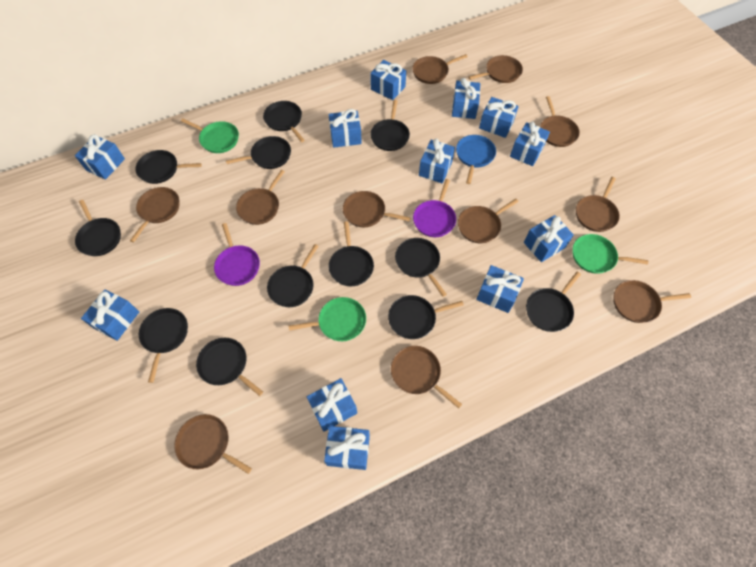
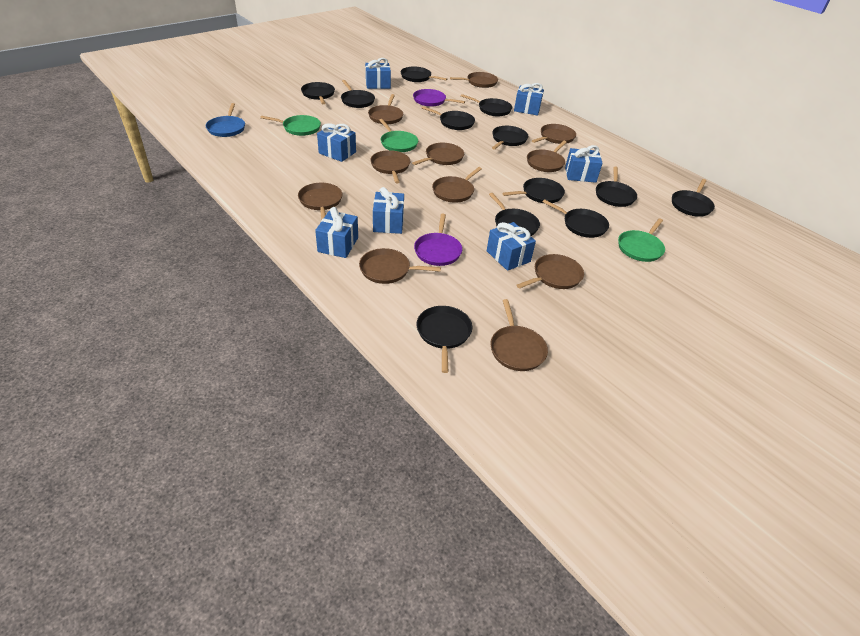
blue gift: 12 -> 7

